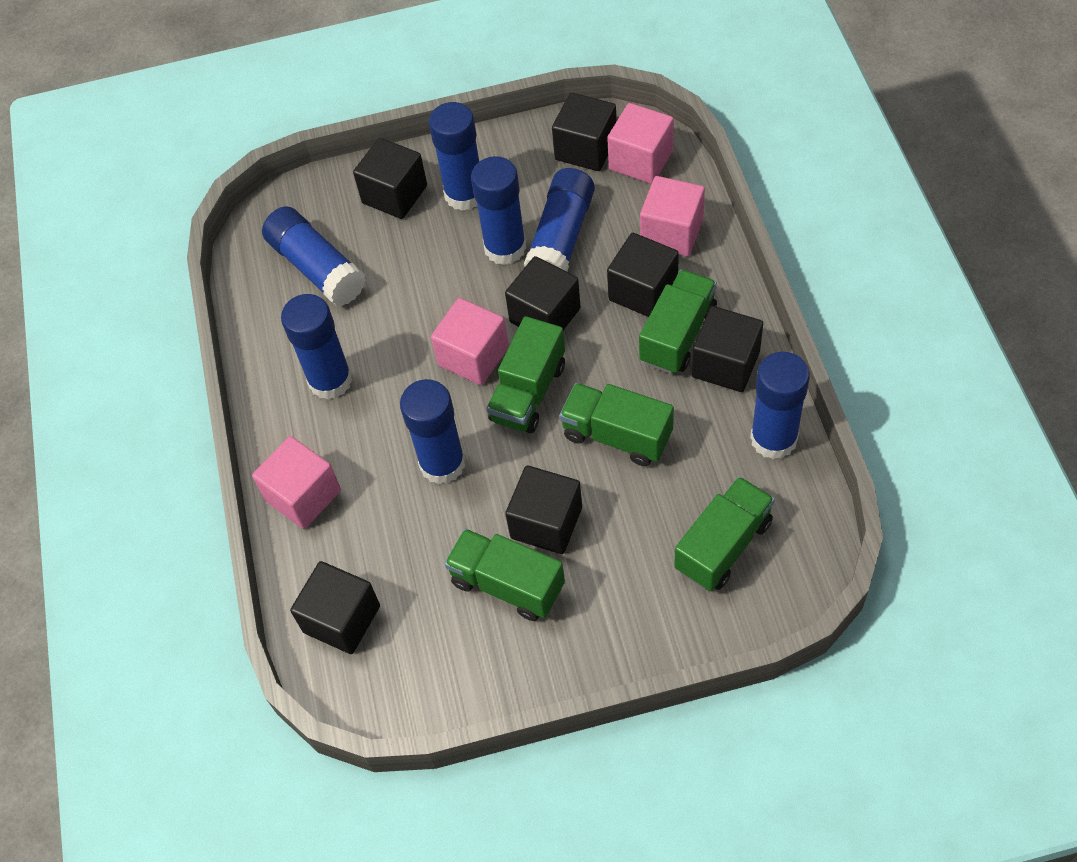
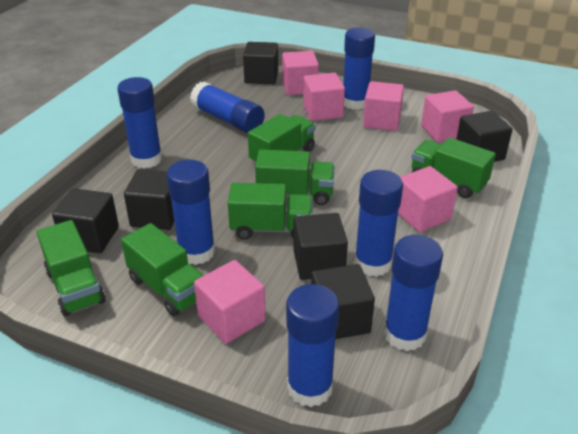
black cube: 7 -> 6
green truck: 5 -> 6
pink cube: 4 -> 6

